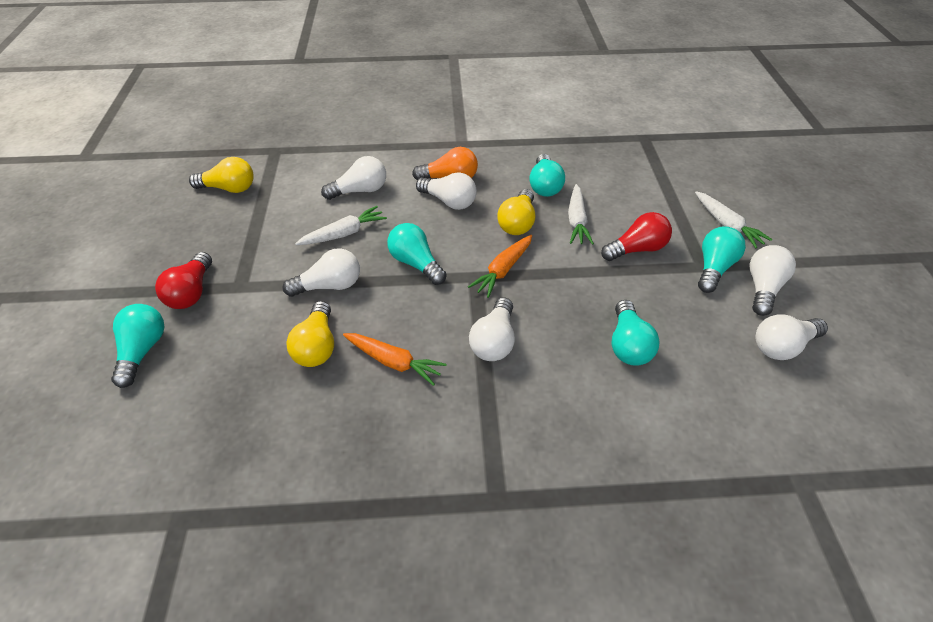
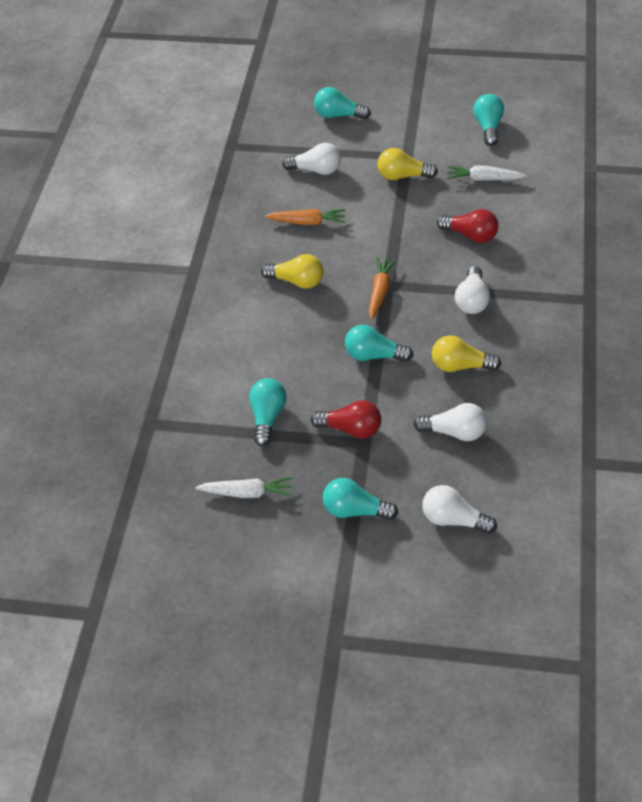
orange light bulb: 1 -> 0
white carrot: 3 -> 2
white light bulb: 6 -> 4

